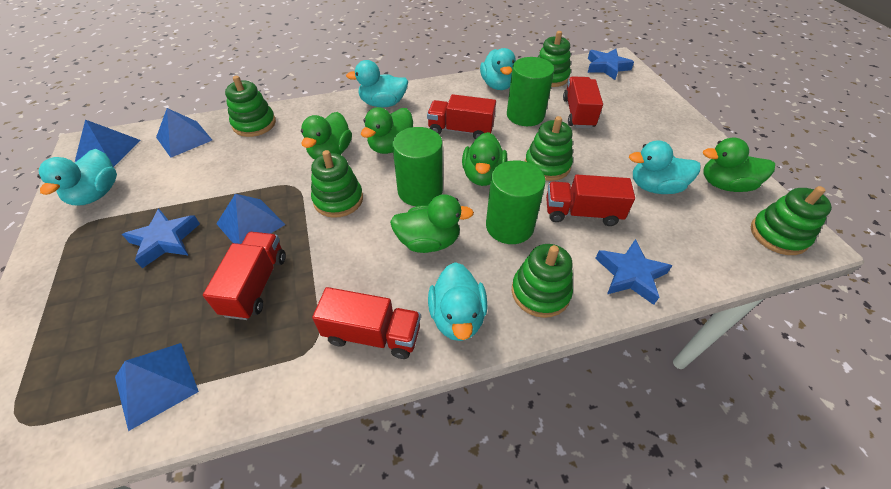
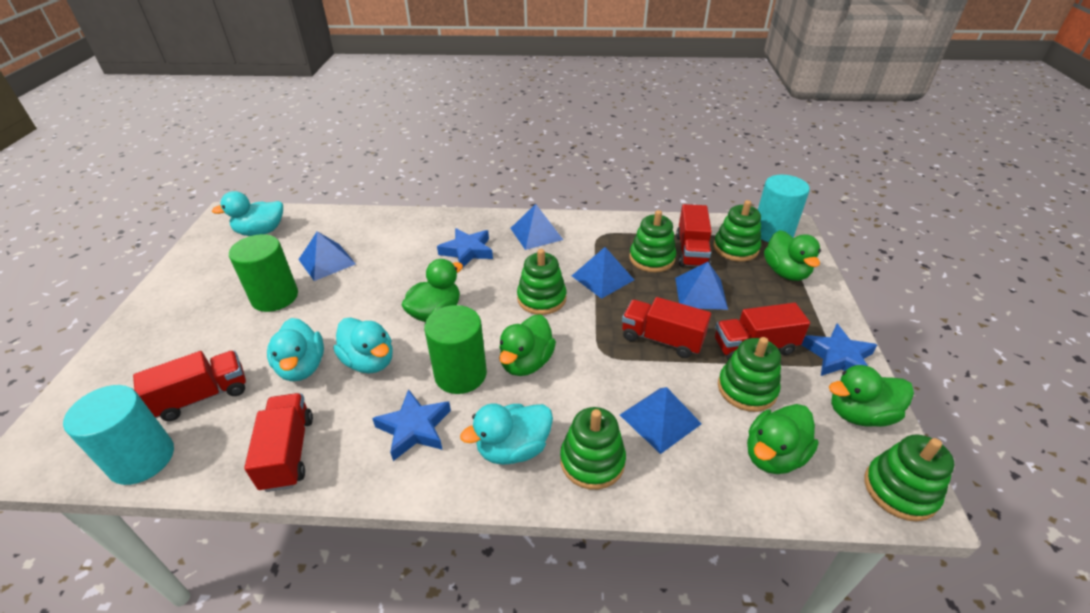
blue pyramid: 4 -> 5
green cylinder: 3 -> 2
turquoise cylinder: 0 -> 2
turquoise duck: 5 -> 4

